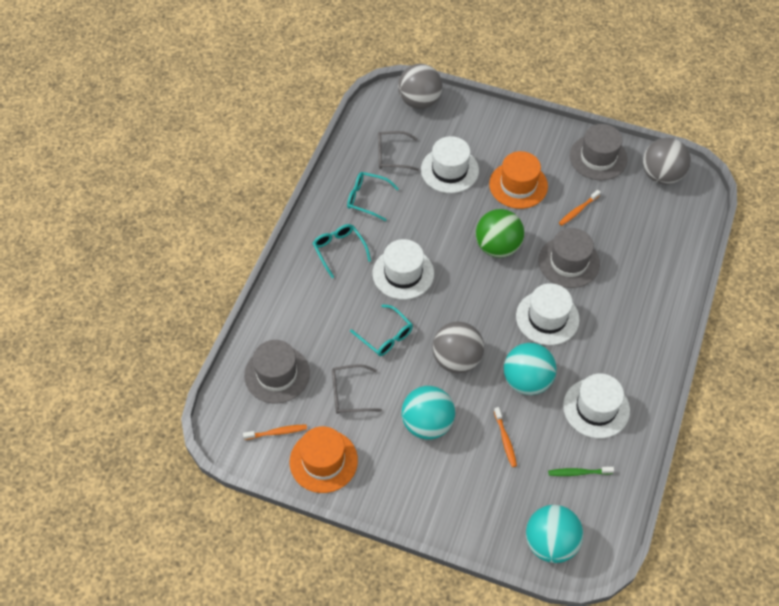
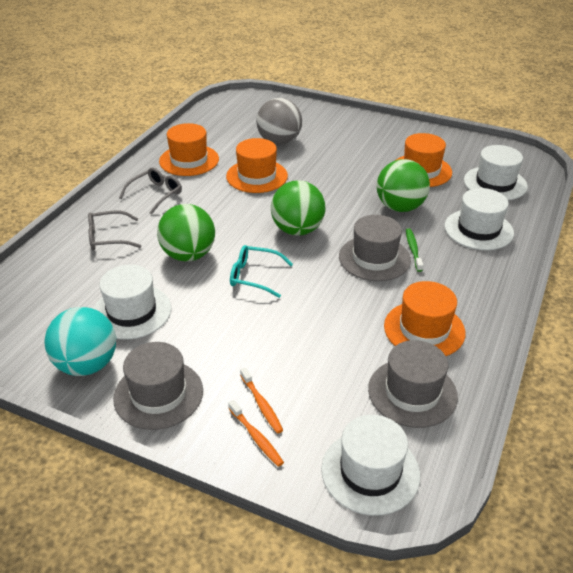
green ball: 1 -> 3
grey ball: 3 -> 1
orange hat: 2 -> 4
orange toothbrush: 3 -> 2
turquoise ball: 3 -> 1
turquoise glasses: 3 -> 1

